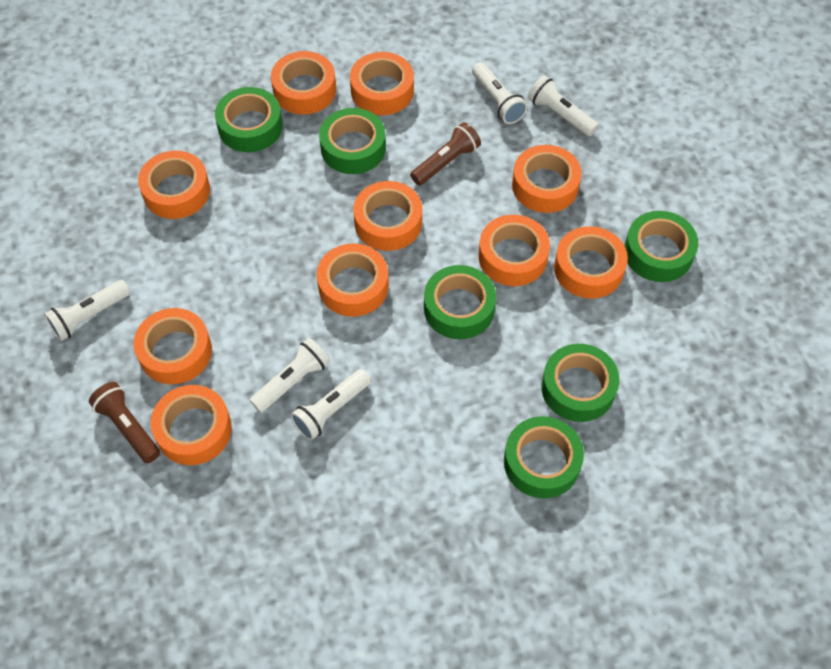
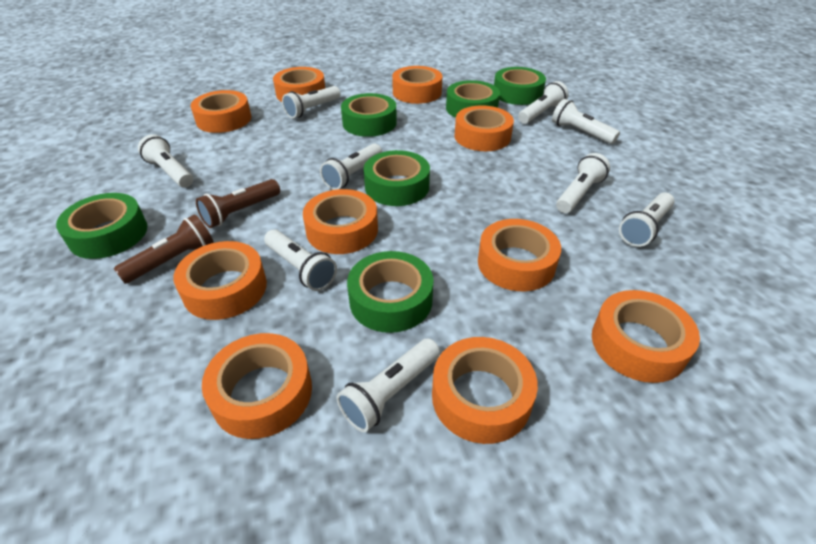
white flashlight: 5 -> 9

